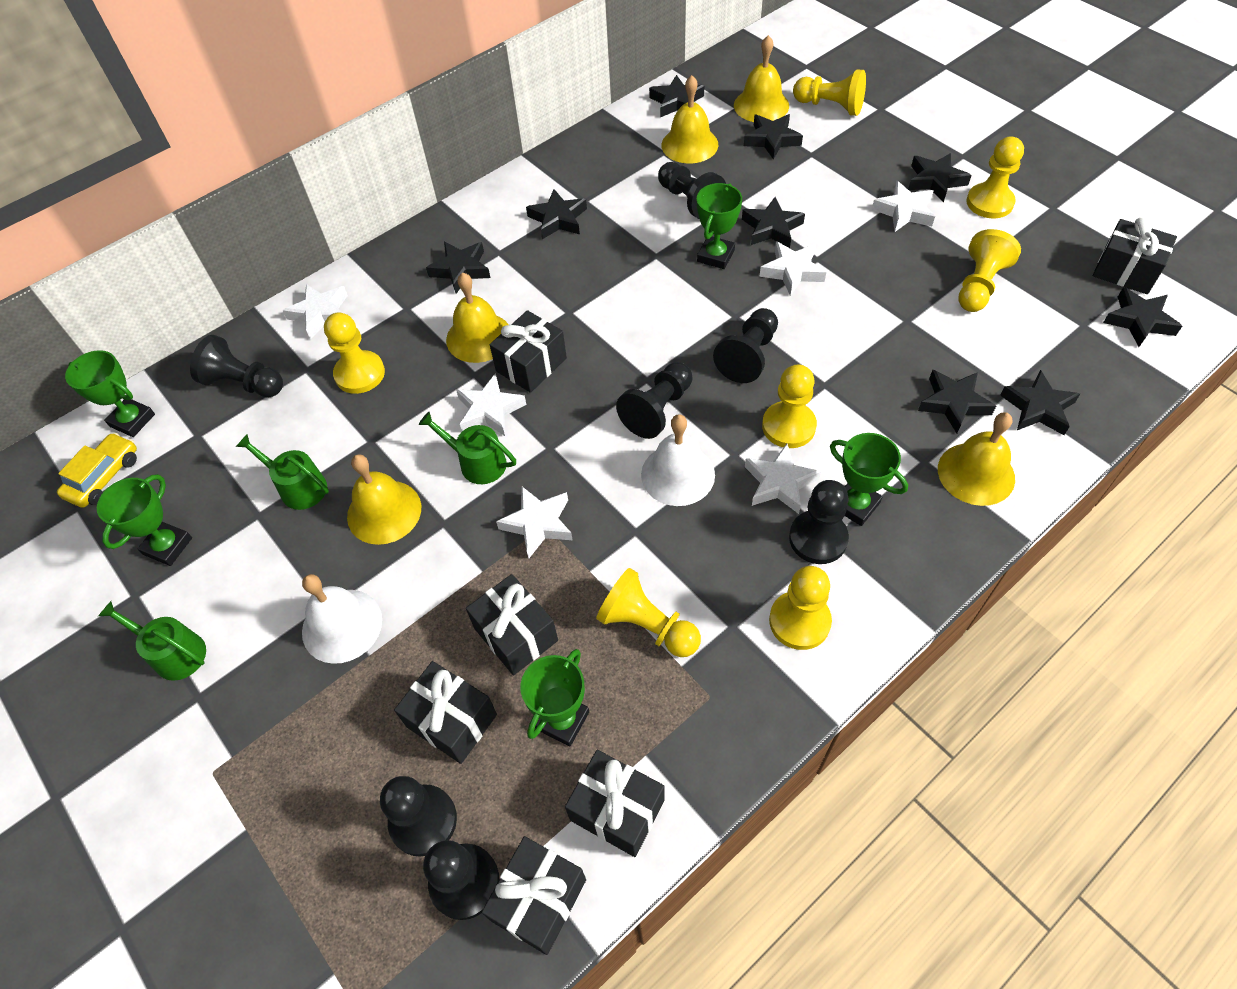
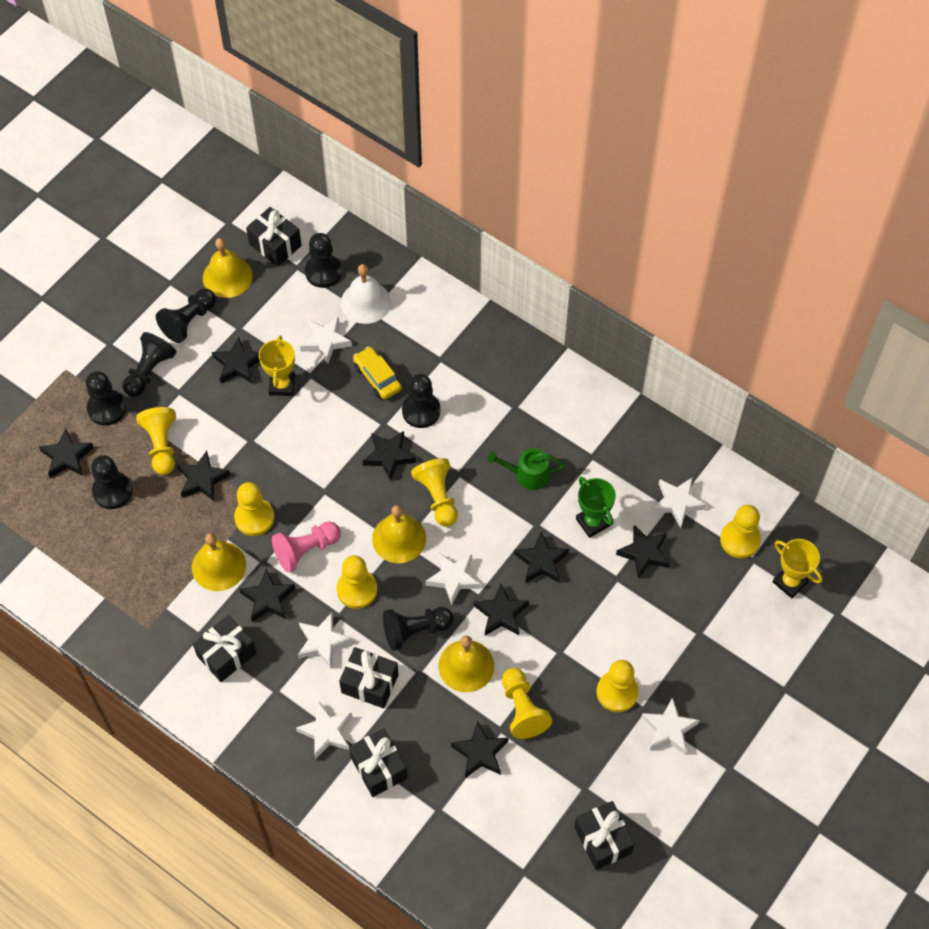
black gift: 6 -> 5
green trophy: 5 -> 1
green watering can: 3 -> 1
pink pawn: 0 -> 1
white bell: 2 -> 1
yellow bell: 5 -> 4
yellow trophy: 0 -> 2

